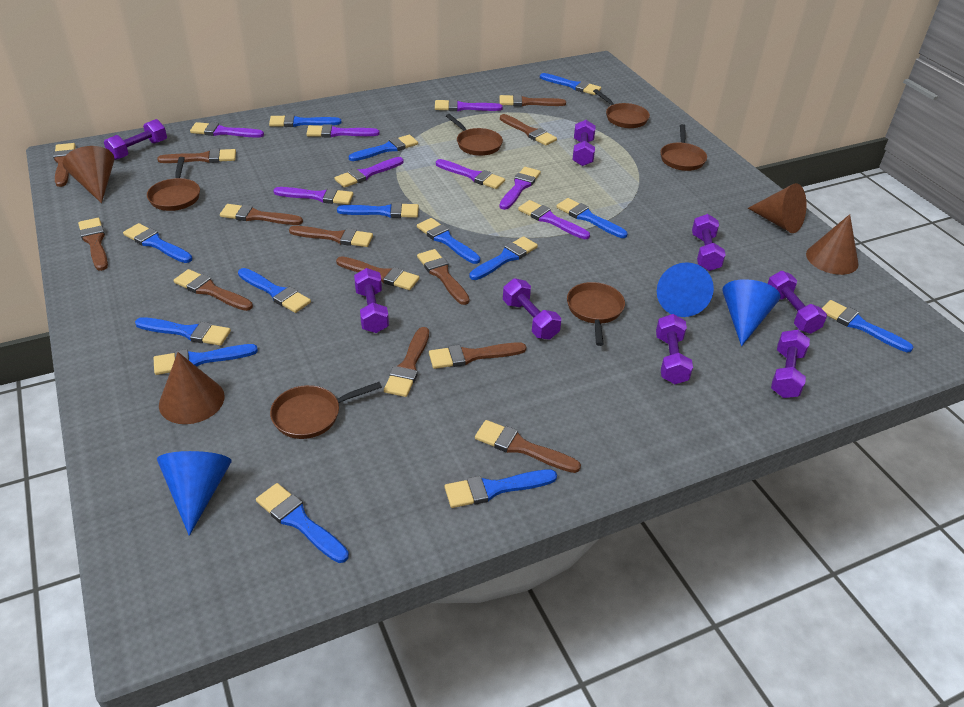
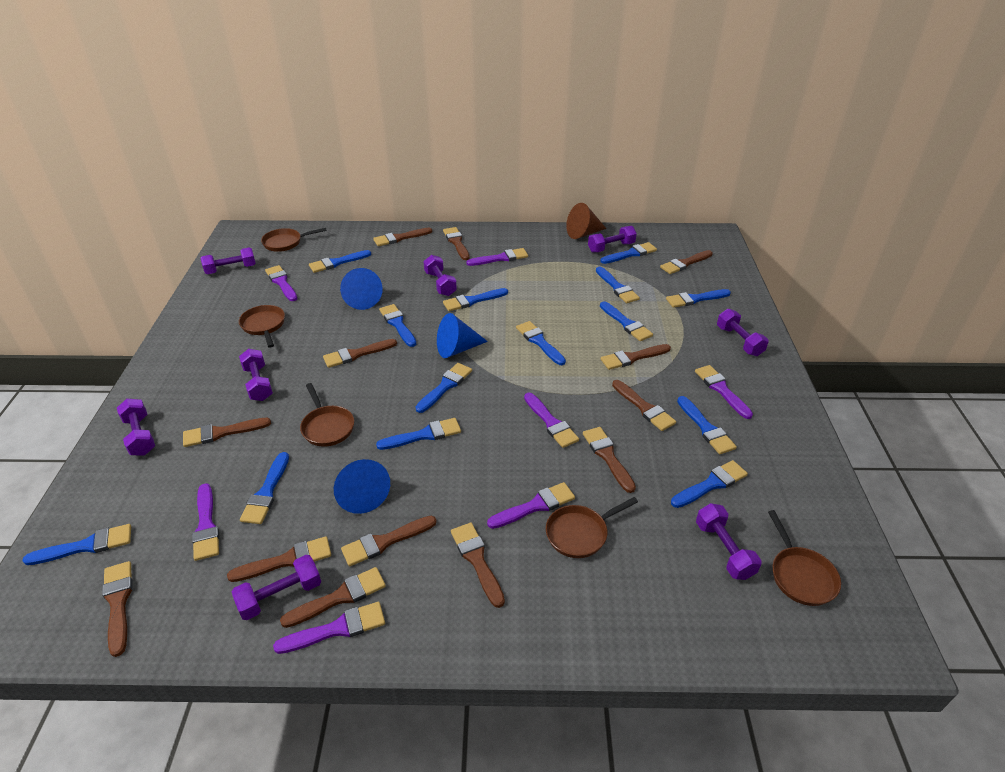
brown cone: 4 -> 1
brown pan: 6 -> 5
purple brush: 8 -> 7

